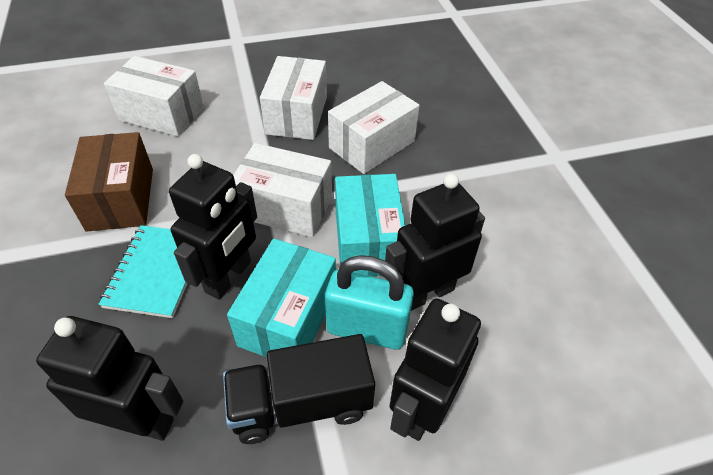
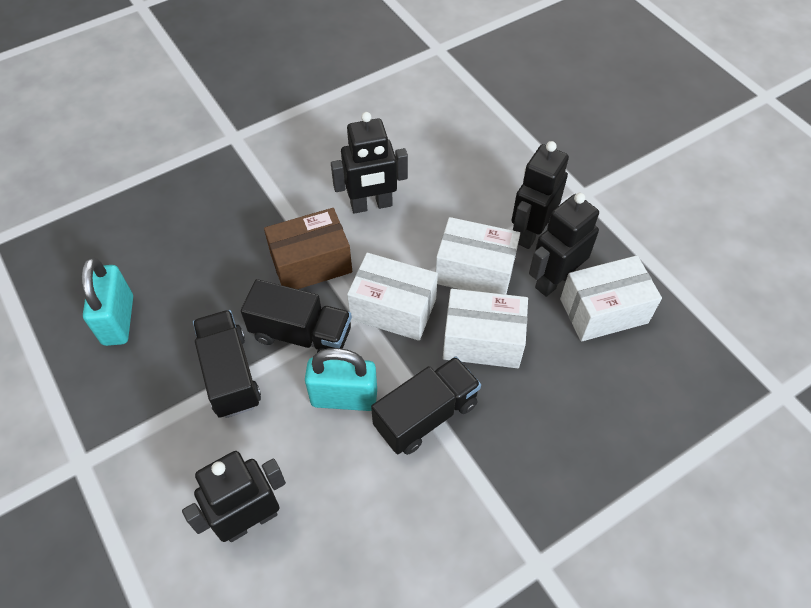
black truck: 1 -> 3
turquoise box: 2 -> 0
turquoise notebook: 1 -> 0
turquoise padlock: 1 -> 2

